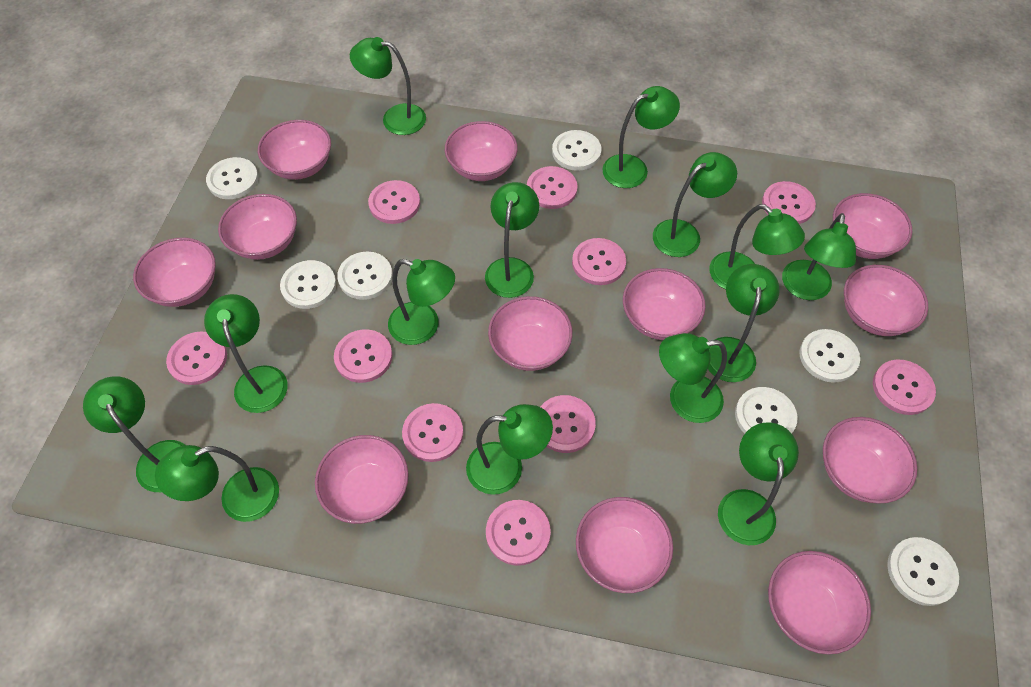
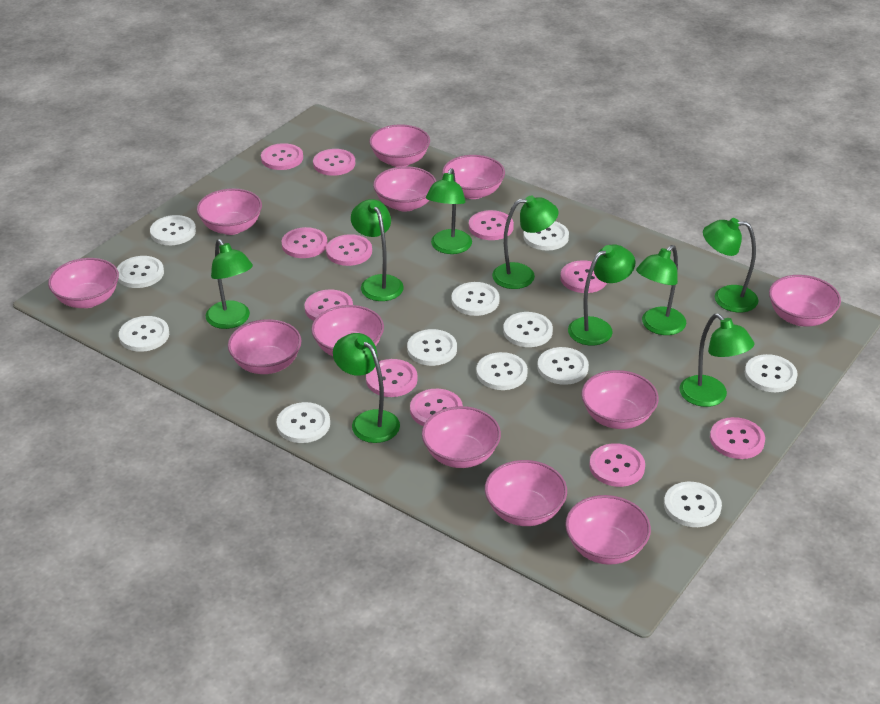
green lamp: 14 -> 9
pink button: 10 -> 11
white button: 7 -> 12

